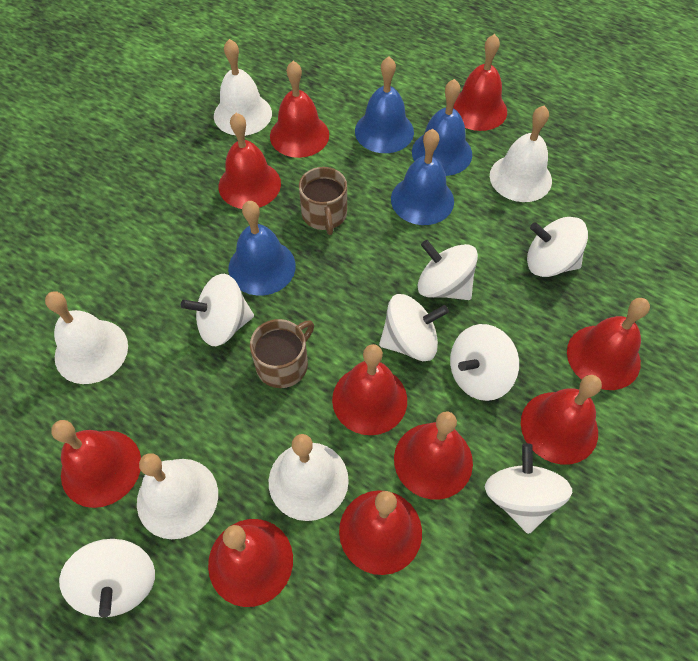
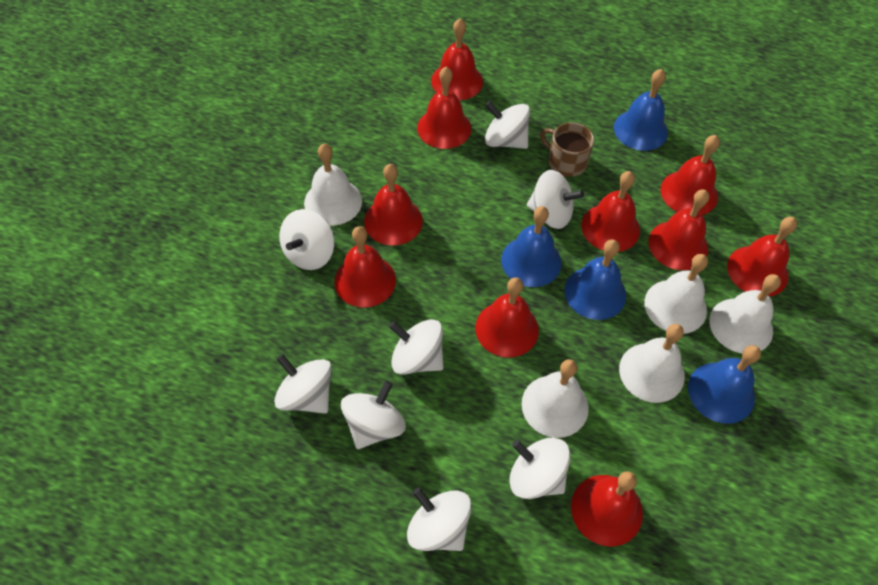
brown mug: 2 -> 1
white spinning top: 7 -> 8

